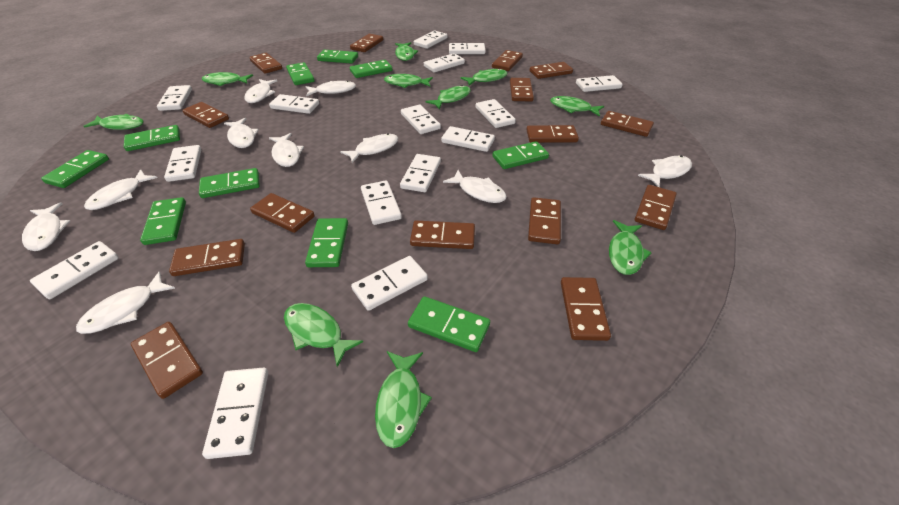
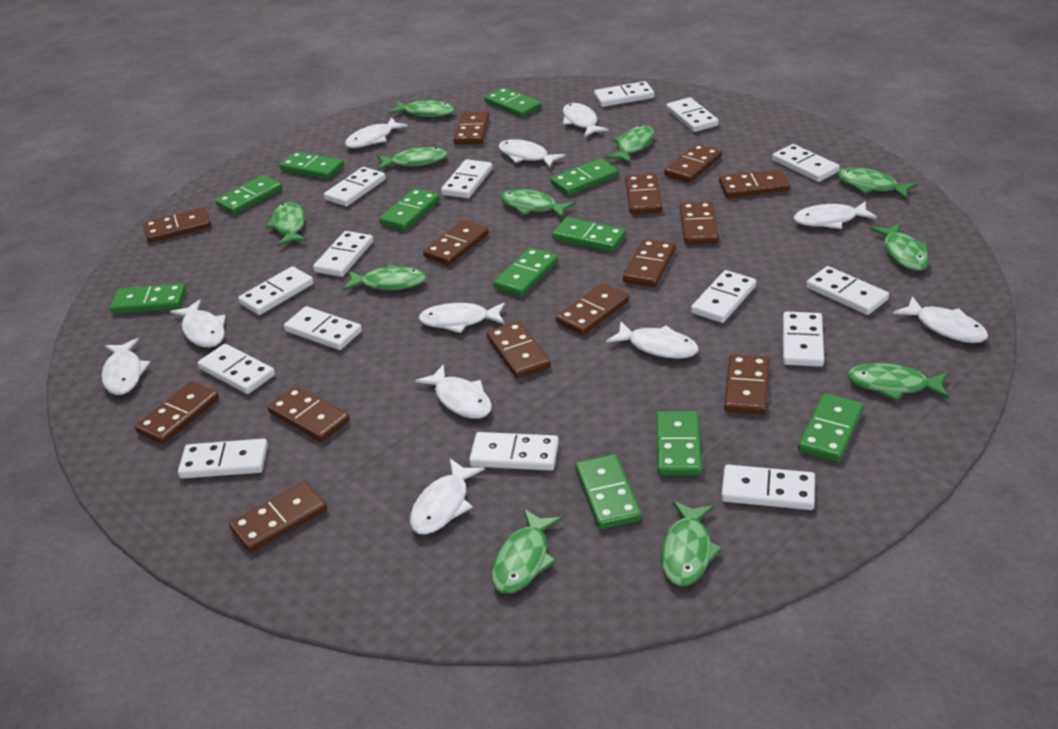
brown domino: 15 -> 14
green domino: 10 -> 11
green fish: 10 -> 11
white fish: 10 -> 11

